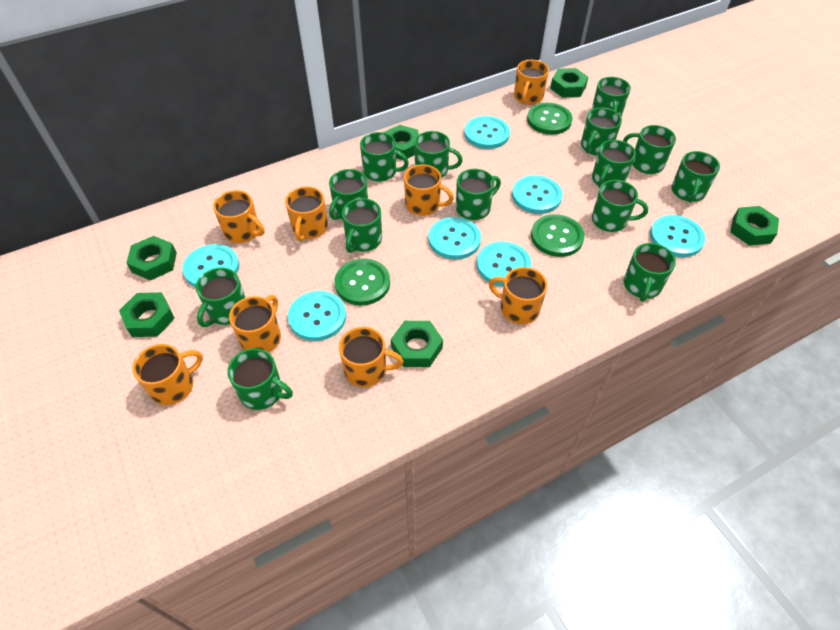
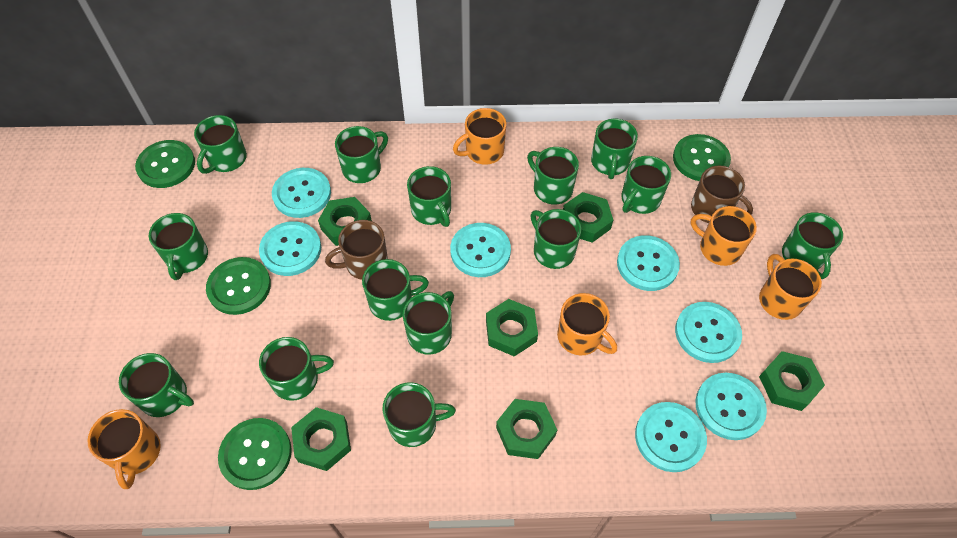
brown mug: 0 -> 2
green button: 3 -> 4
orange mug: 8 -> 5

